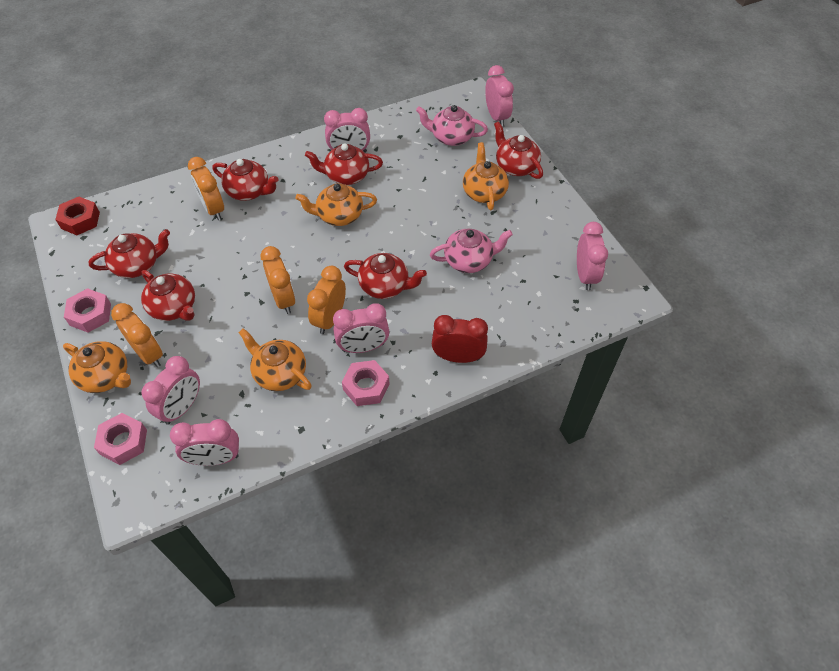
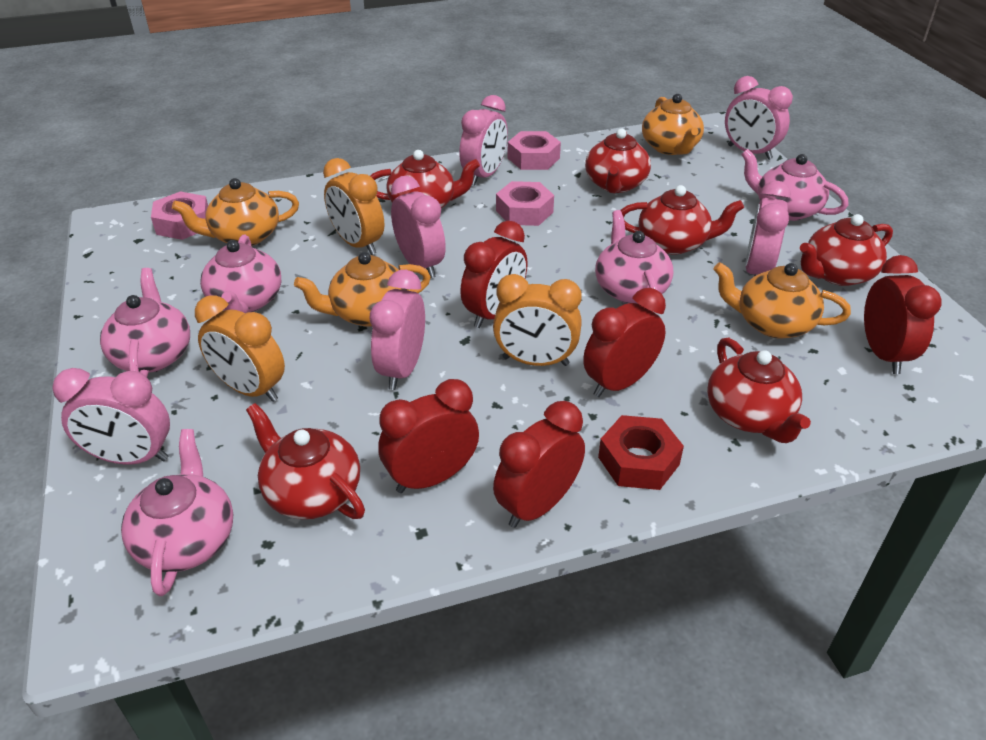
orange clock: 4 -> 3
pink teapot: 2 -> 5
red clock: 1 -> 5

